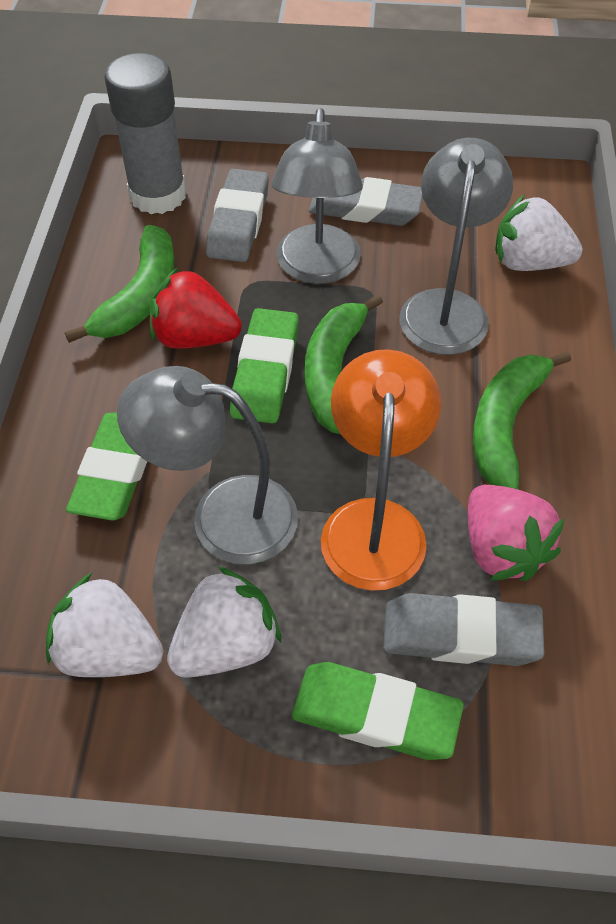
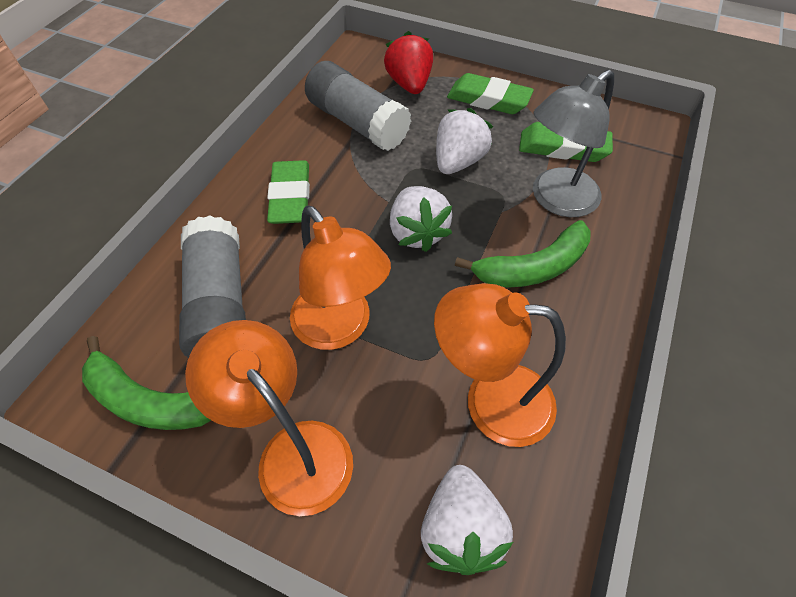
green banana: 3 -> 2
grey eraser: 3 -> 0
grey glue stick: 1 -> 2
grey lamp: 3 -> 1
orange lamp: 1 -> 3
pink strawberry: 1 -> 0

